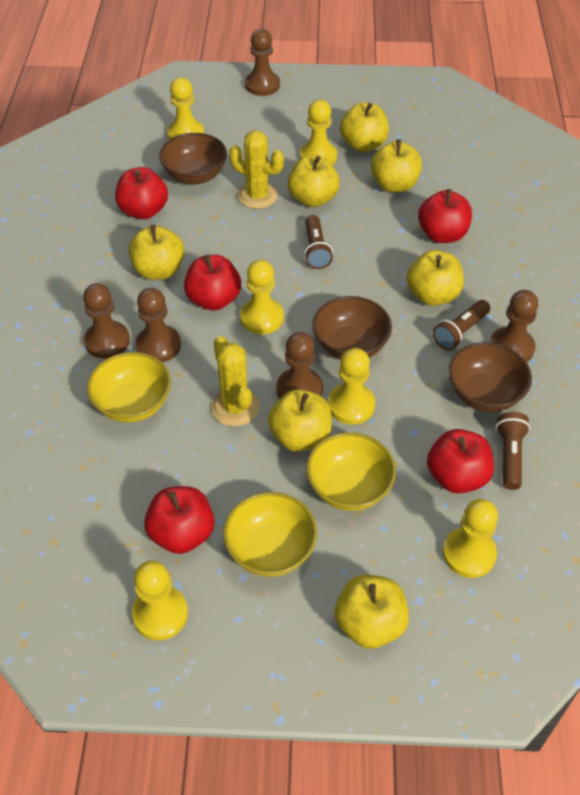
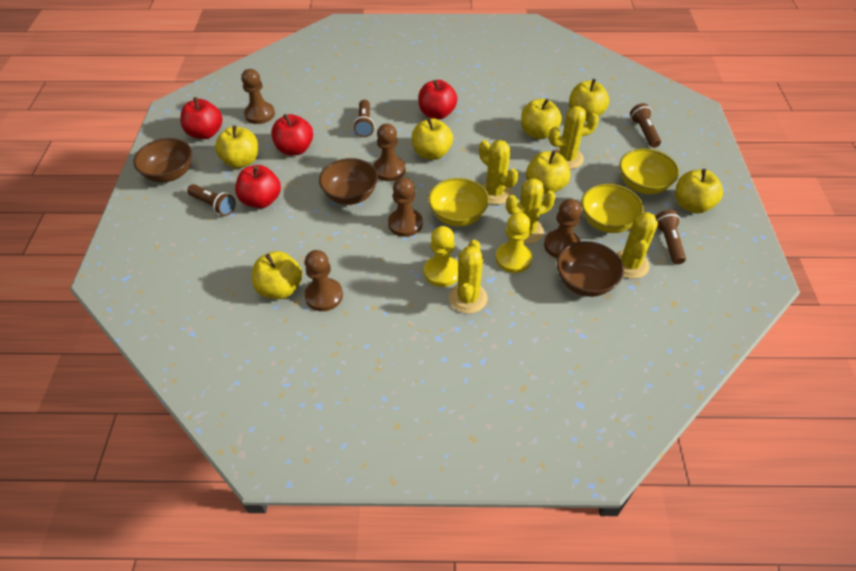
brown flashlight: 3 -> 4
red apple: 5 -> 4
yellow cactus: 2 -> 5
yellow pawn: 6 -> 2

